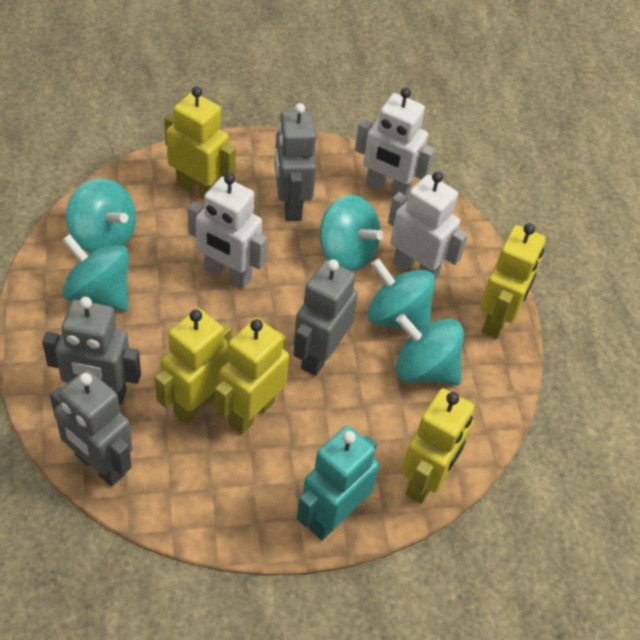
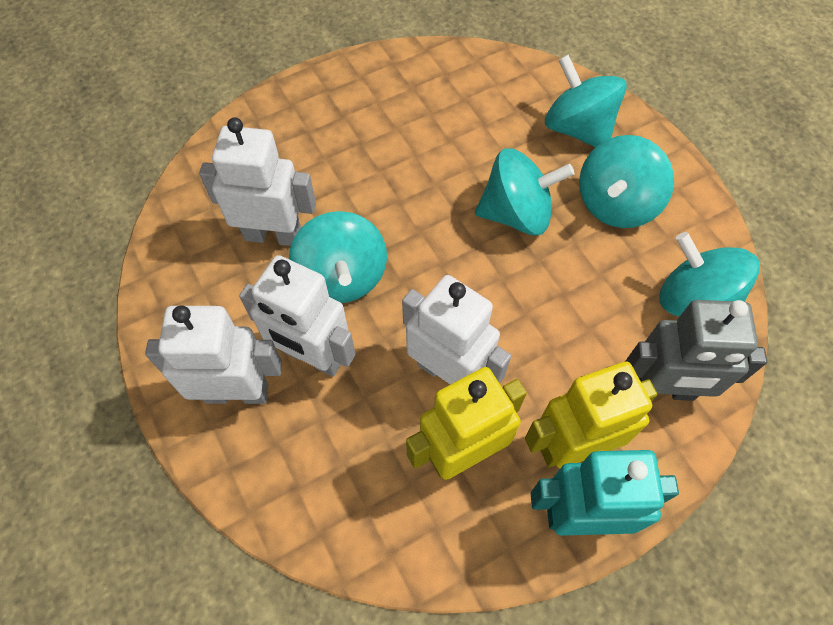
grey robot: 4 -> 1
white robot: 3 -> 4
yellow robot: 5 -> 2

